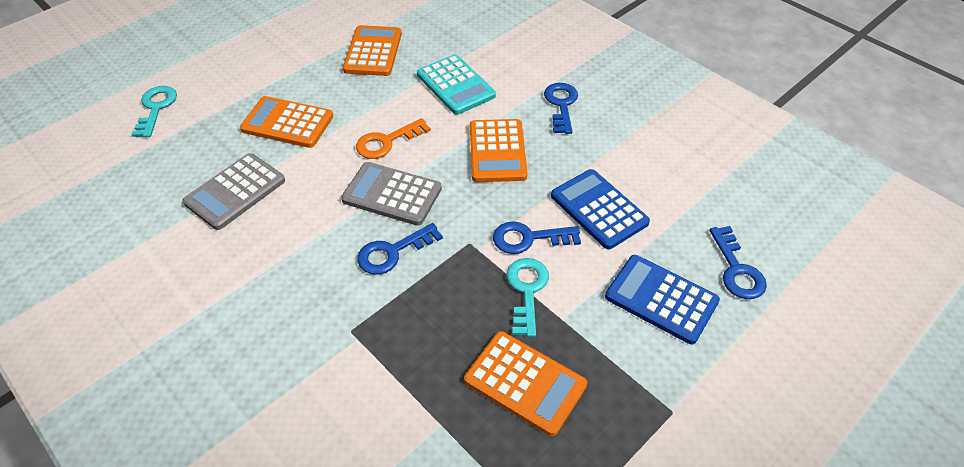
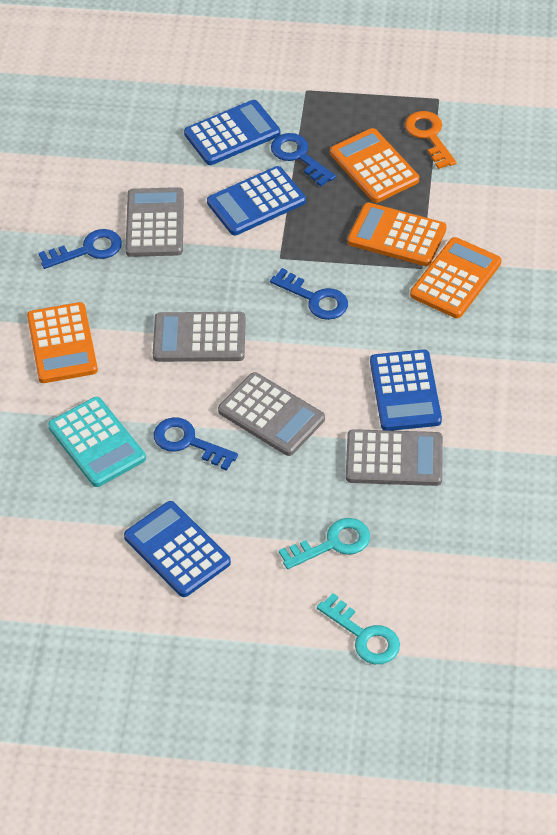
blue calculator: 2 -> 4
grey calculator: 2 -> 4

